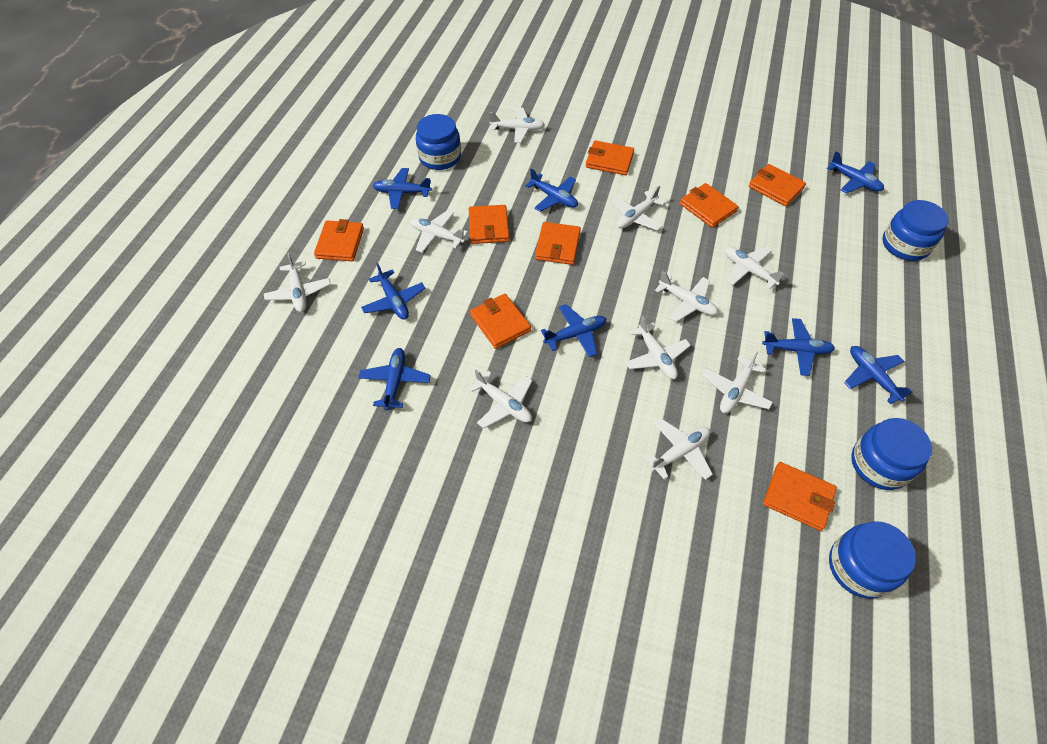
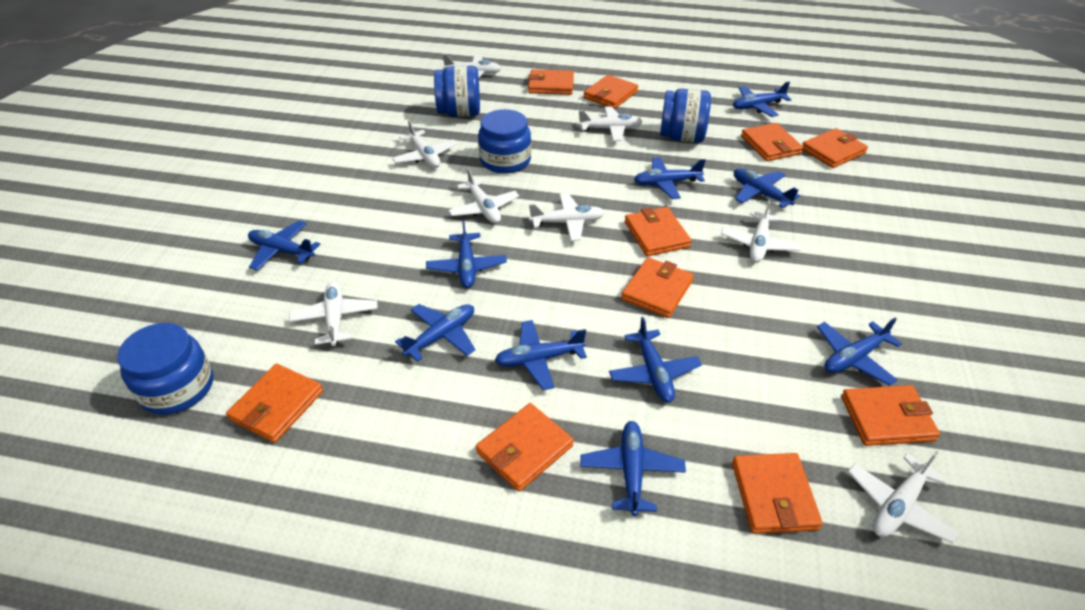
blue plane: 8 -> 10
orange wallet: 8 -> 10
white plane: 10 -> 8

